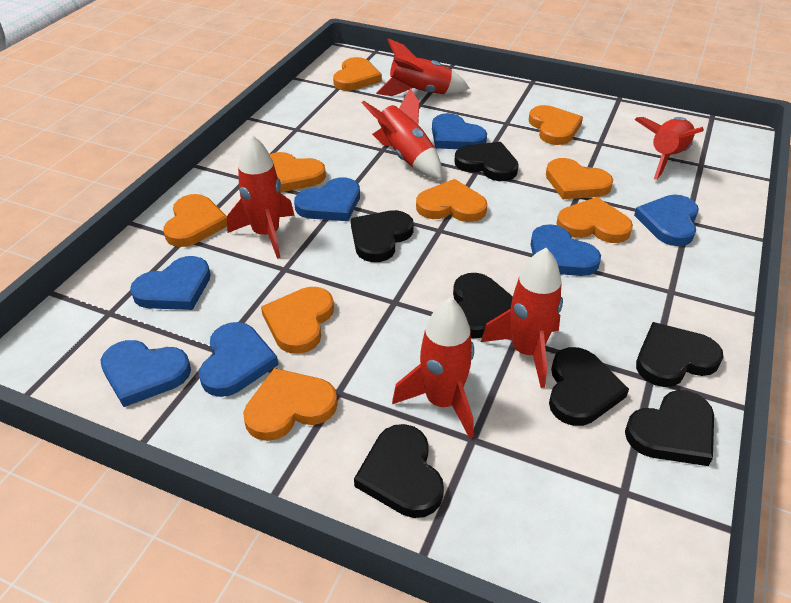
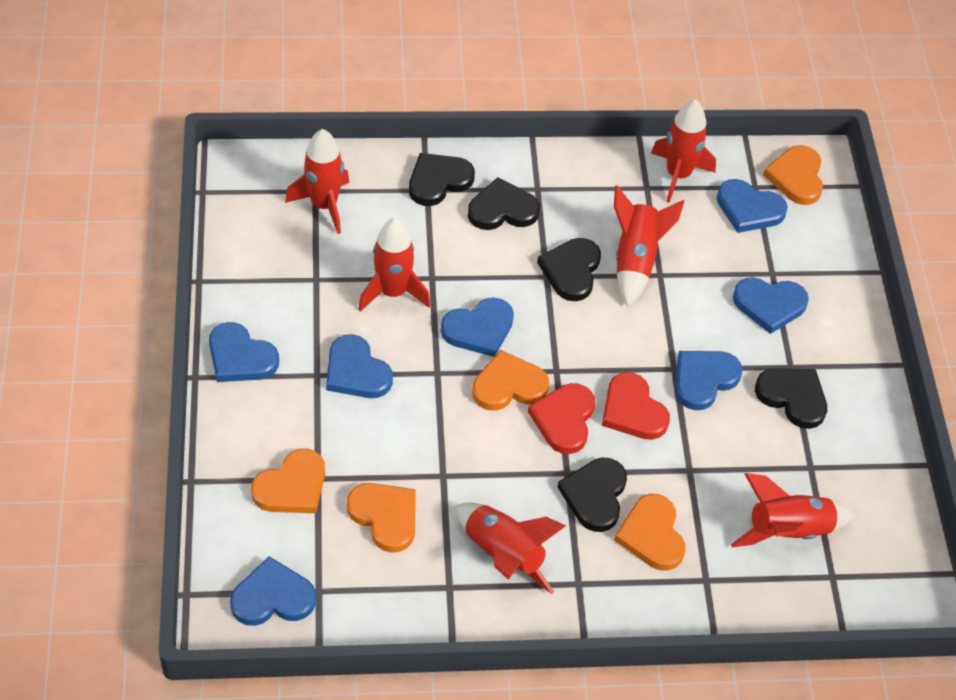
black heart: 7 -> 5
orange heart: 9 -> 5
red heart: 0 -> 2

